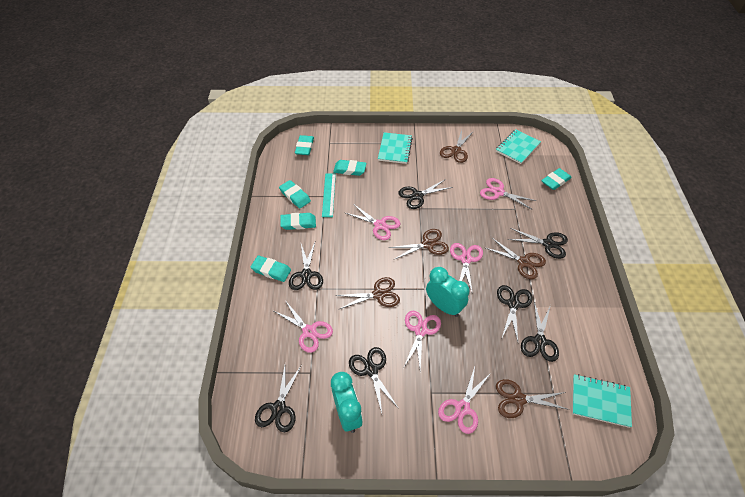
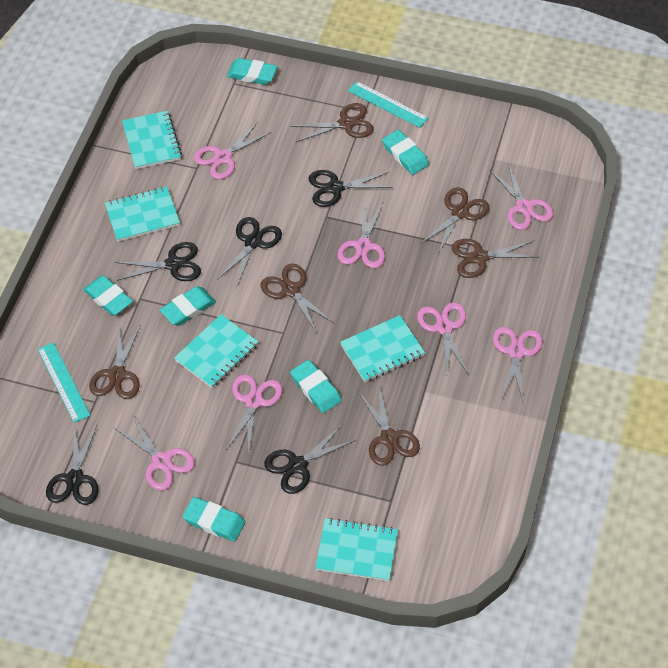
black scissors: 7 -> 5
brown scissors: 5 -> 6
pink scissors: 6 -> 7
turquoise clock: 2 -> 0
turquoise notebook: 3 -> 5
turquoise ruler: 1 -> 2

